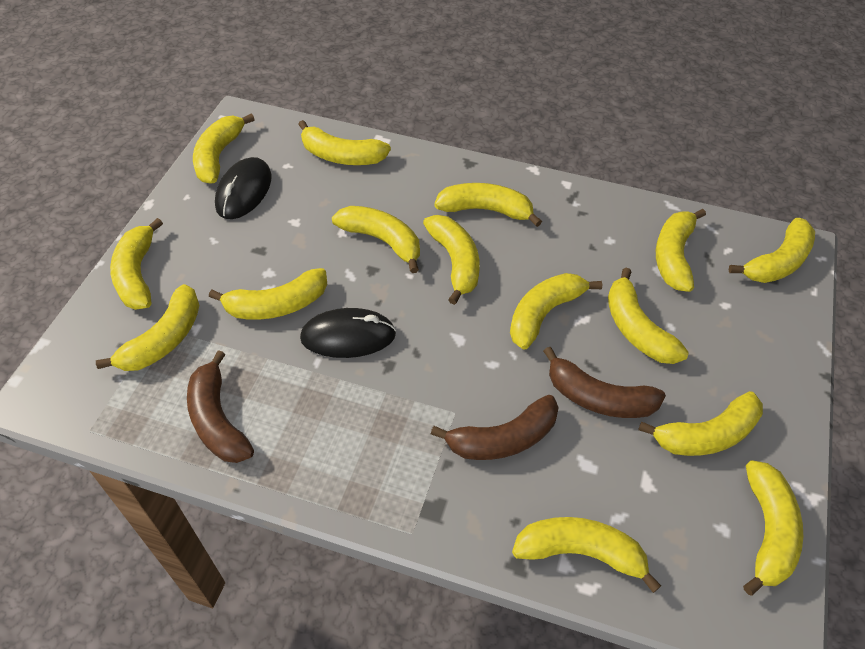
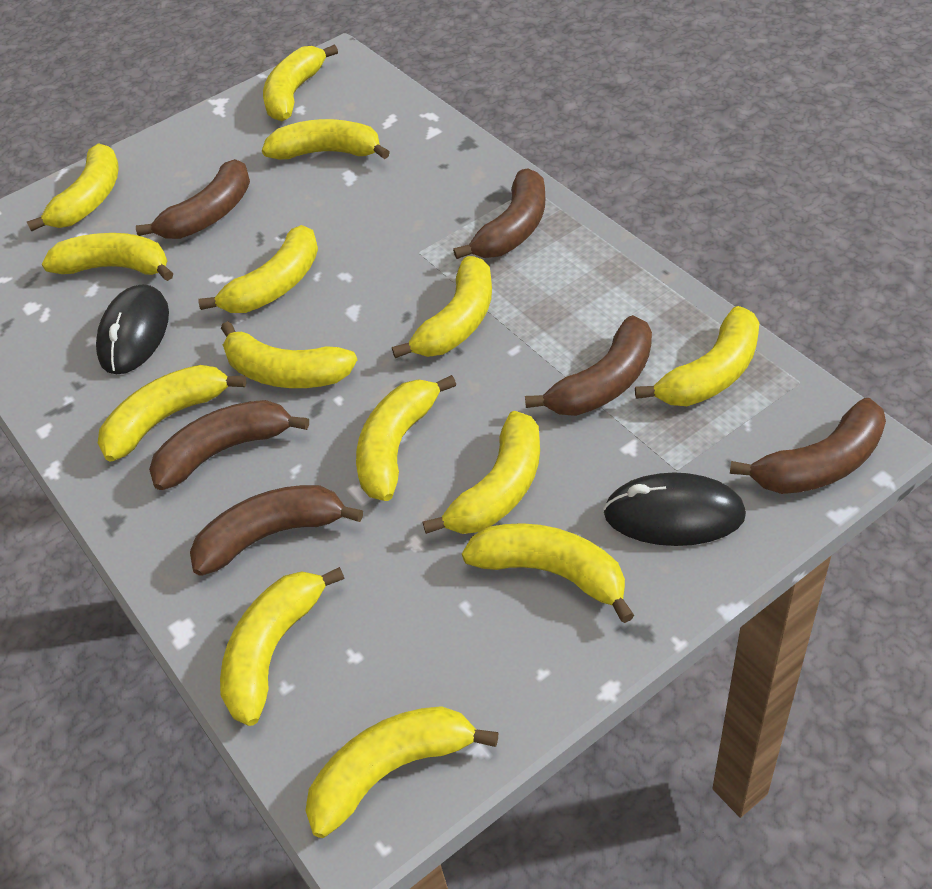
brown banana: 3 -> 6
yellow banana: 15 -> 14

